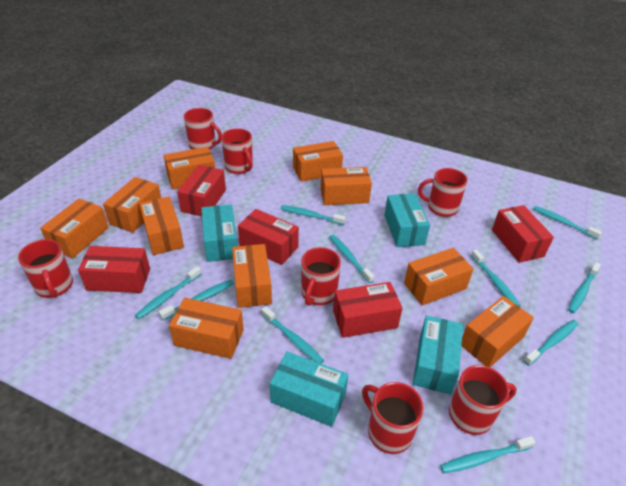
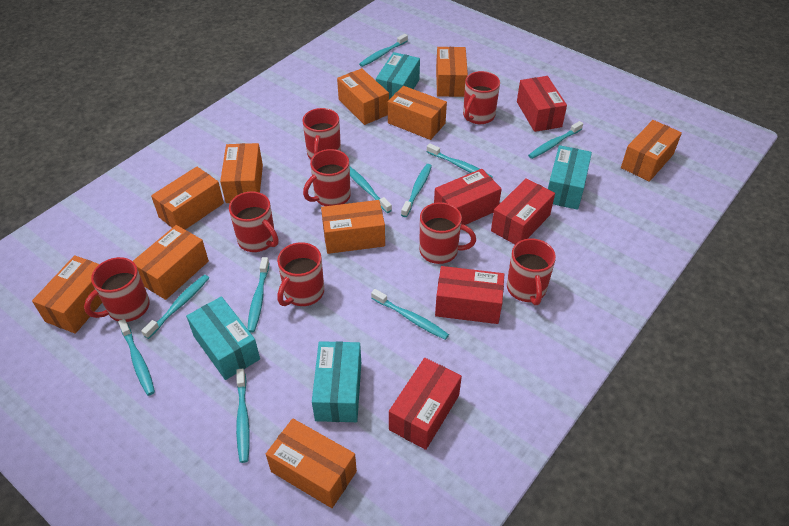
red mug: 7 -> 8

